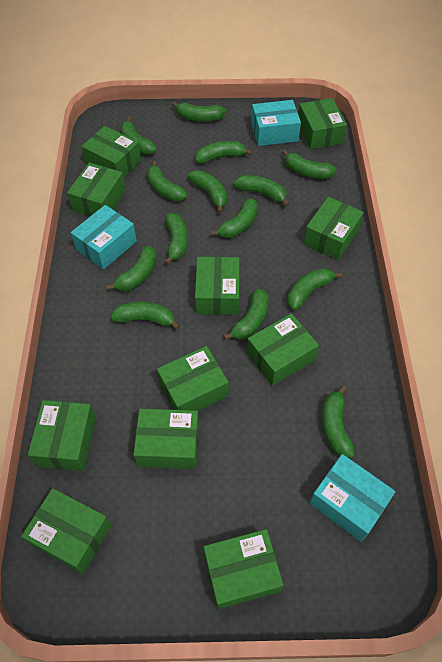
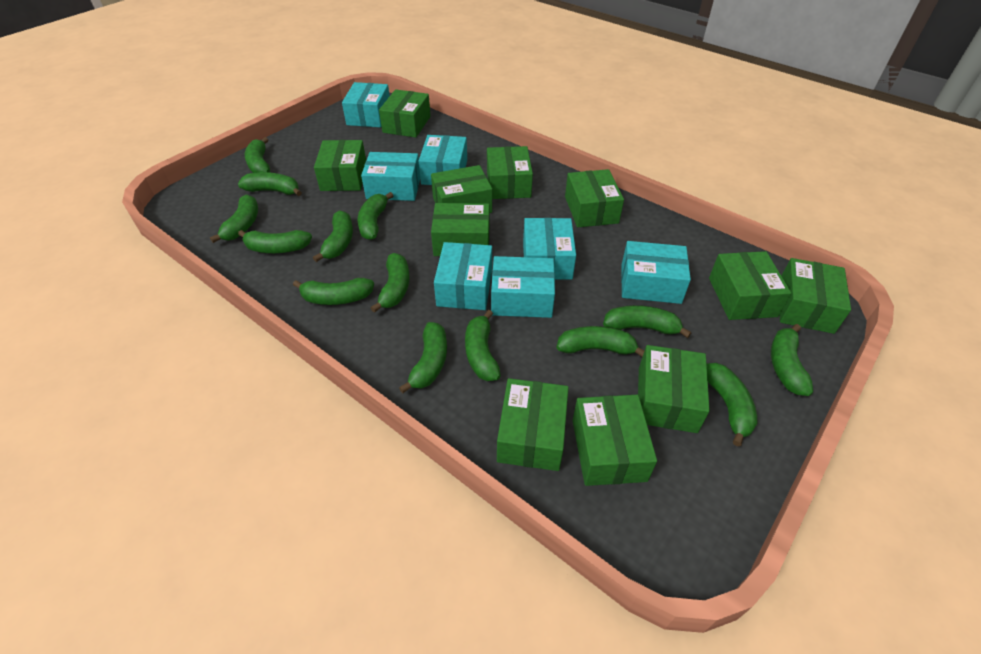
turquoise box: 3 -> 7

